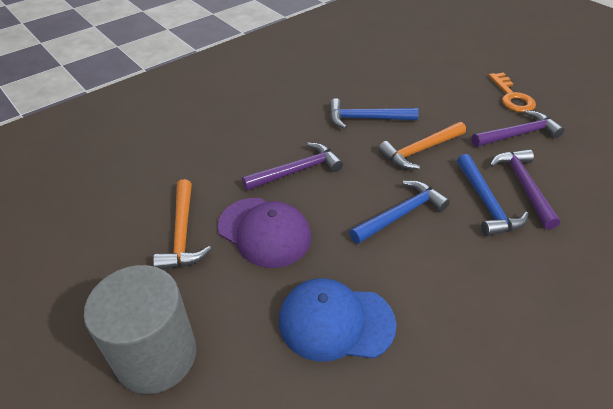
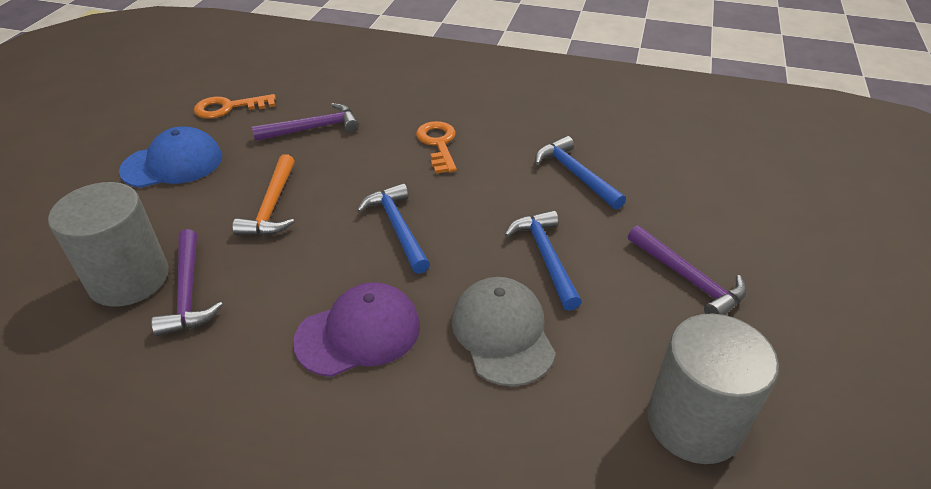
grey cap: 0 -> 1
grey cylinder: 1 -> 2
orange hammer: 2 -> 1
orange key: 1 -> 2

